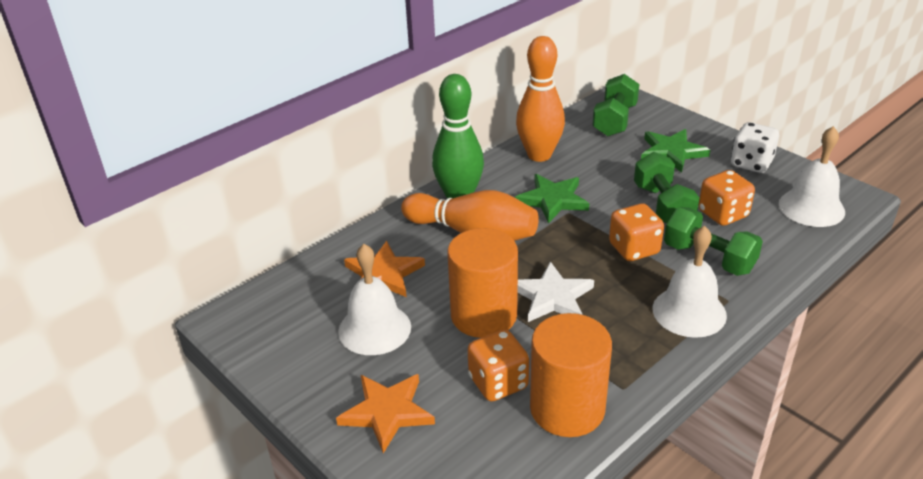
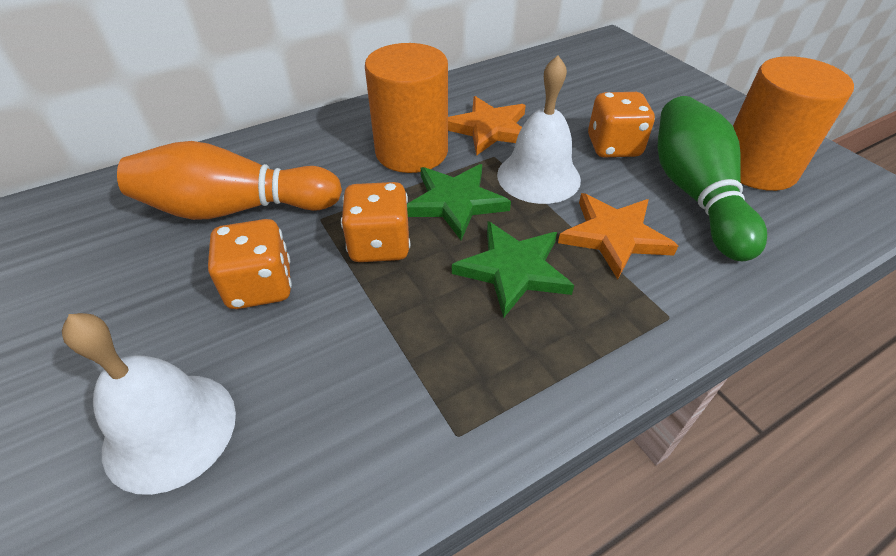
green dumbbell: 3 -> 0
orange bowling pin: 2 -> 1
white bell: 3 -> 2
white dice: 1 -> 0
white star: 1 -> 0

